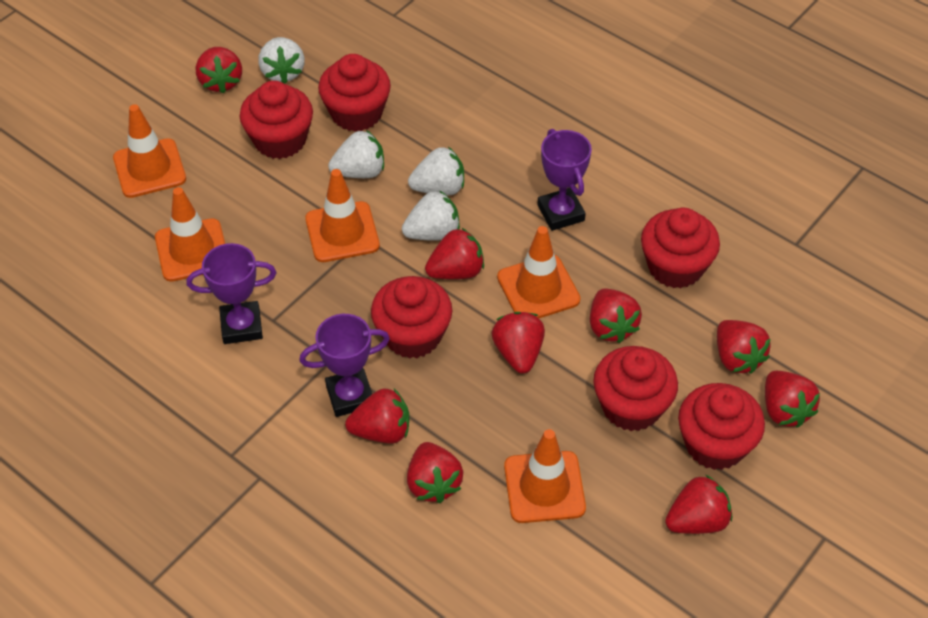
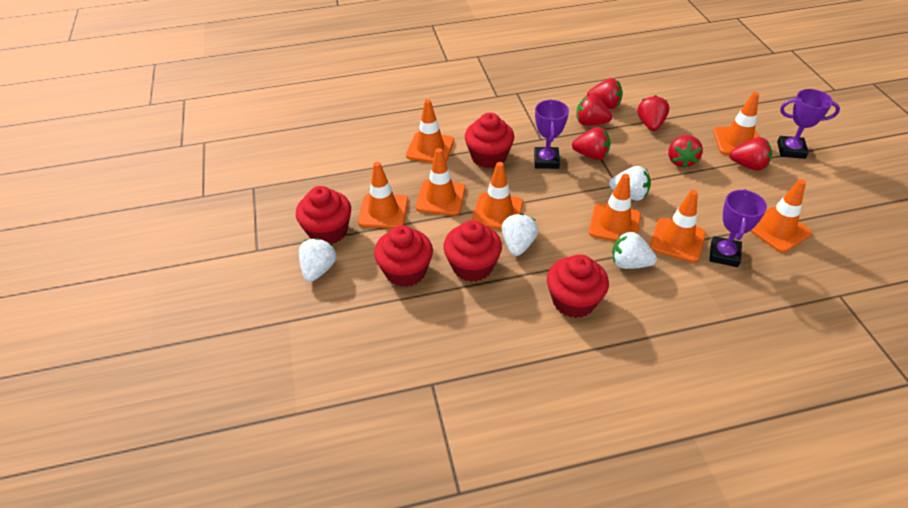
orange traffic cone: 5 -> 8
red cupcake: 6 -> 5
red strawberry: 9 -> 6

